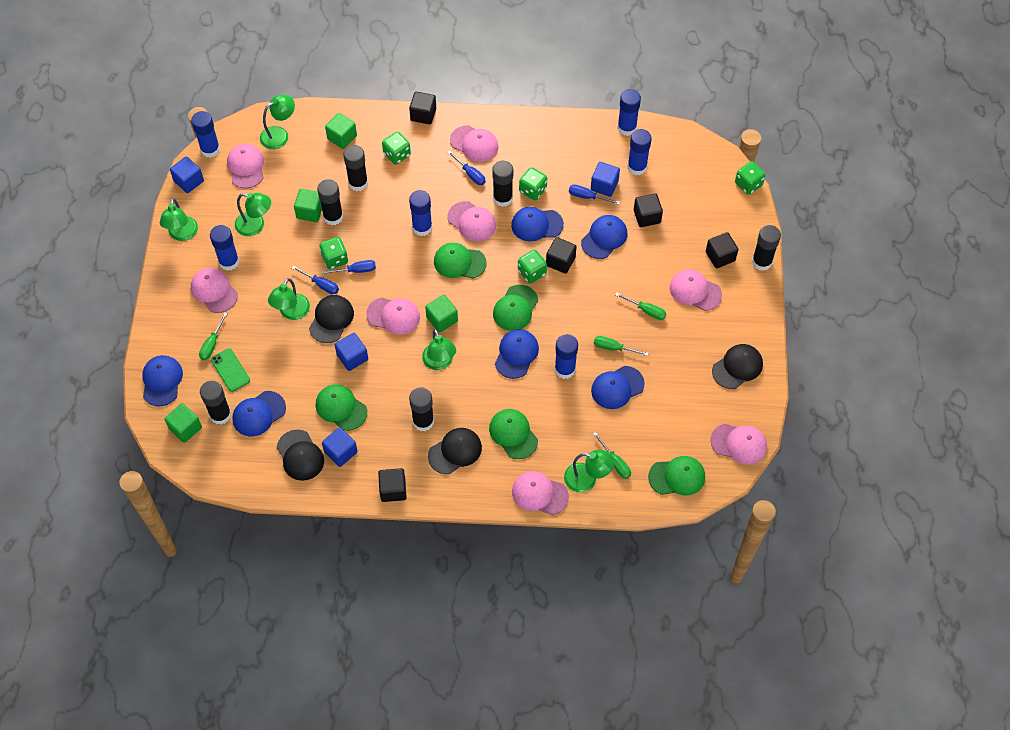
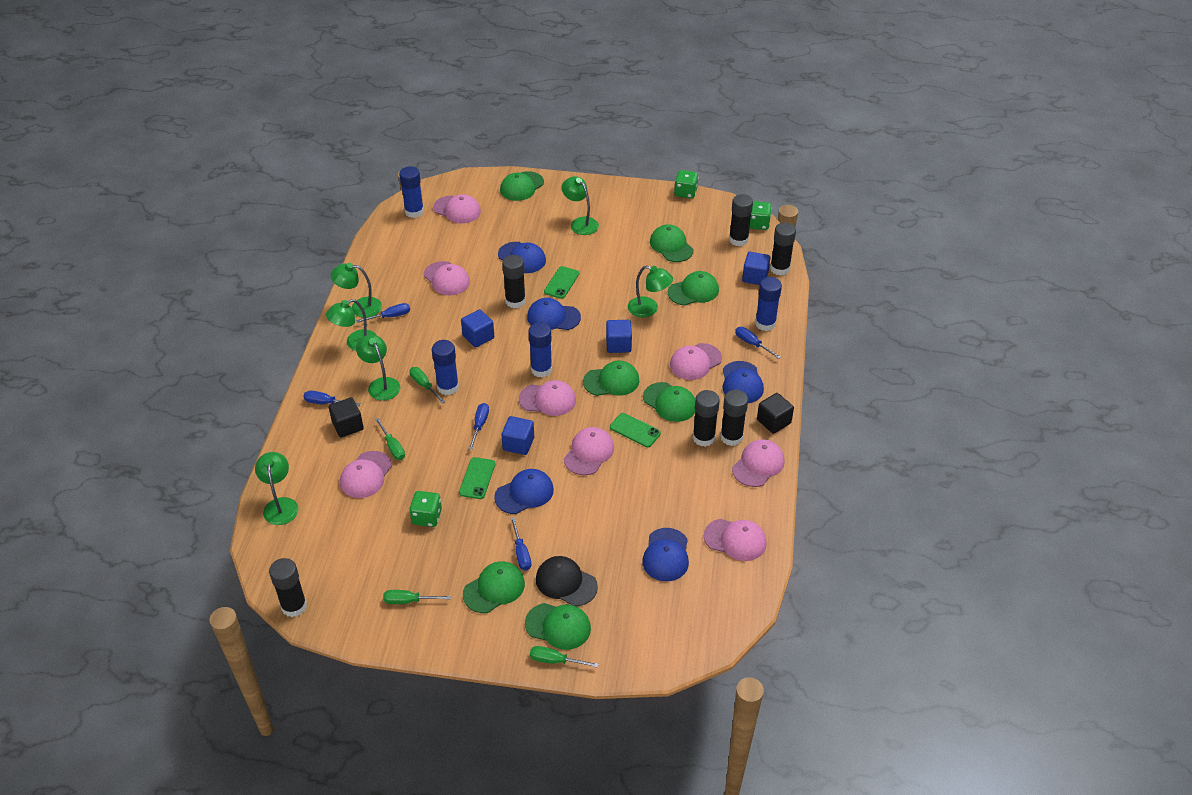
black cap: 4 -> 1
black cube: 5 -> 2
blue cap: 6 -> 5
blue glue stick: 6 -> 4
blue screwdriver: 4 -> 5
green cap: 5 -> 7
green cube: 4 -> 0
green dice: 5 -> 3
green phone: 1 -> 3

